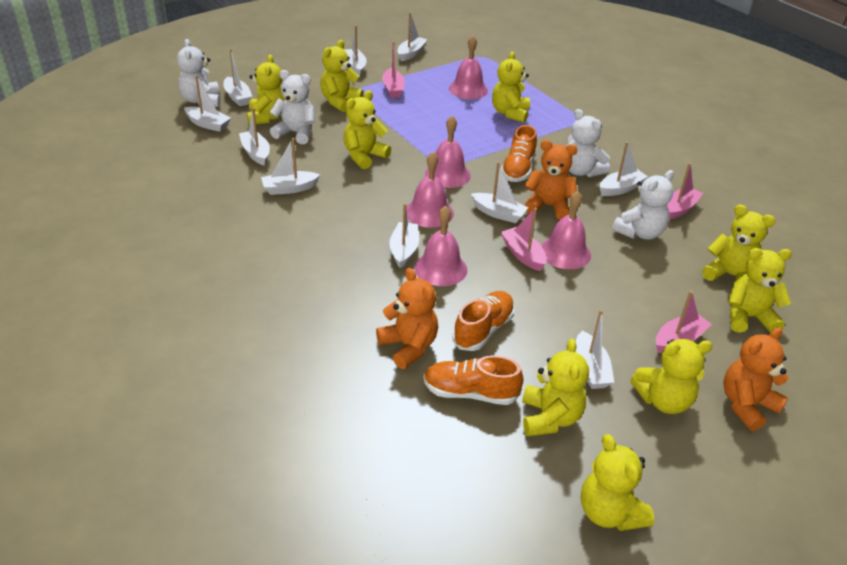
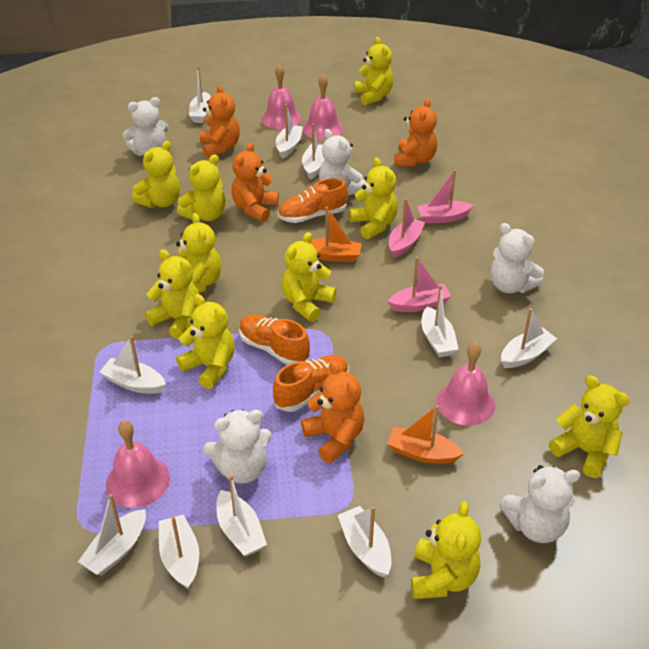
orange boat: 0 -> 2
orange teddy bear: 3 -> 4
pink bell: 5 -> 4
pink boat: 4 -> 3
white teddy bear: 4 -> 5
yellow teddy bear: 9 -> 10

